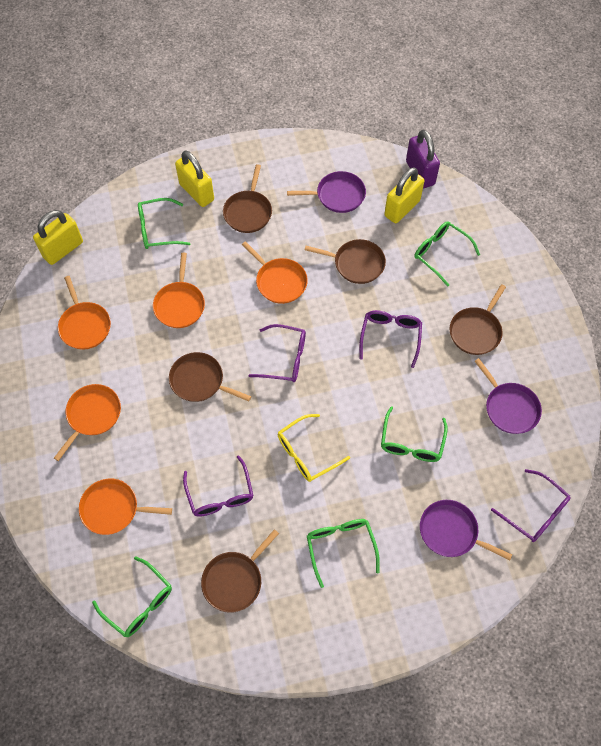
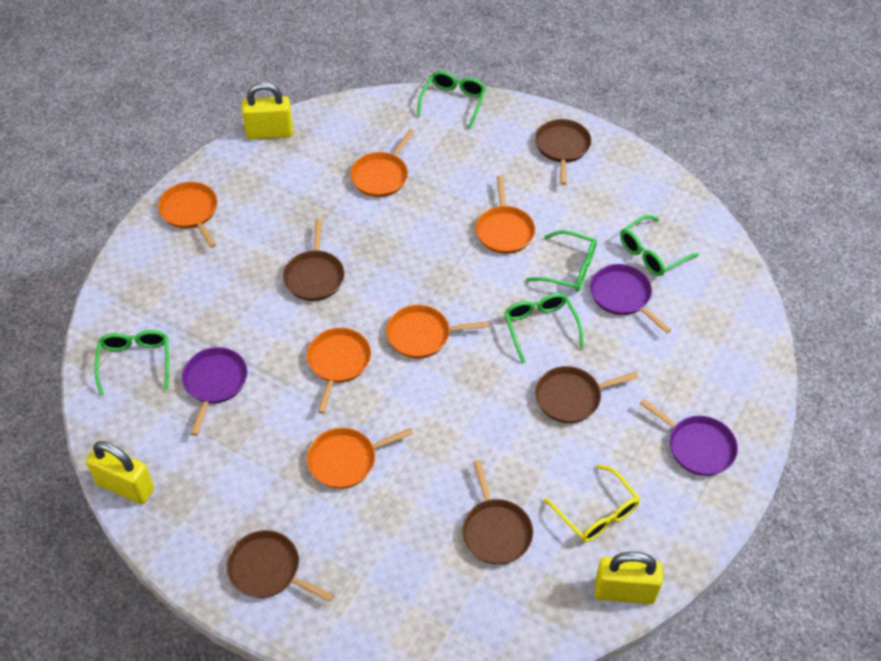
orange pan: 5 -> 6
purple glasses: 4 -> 0
purple padlock: 1 -> 0

